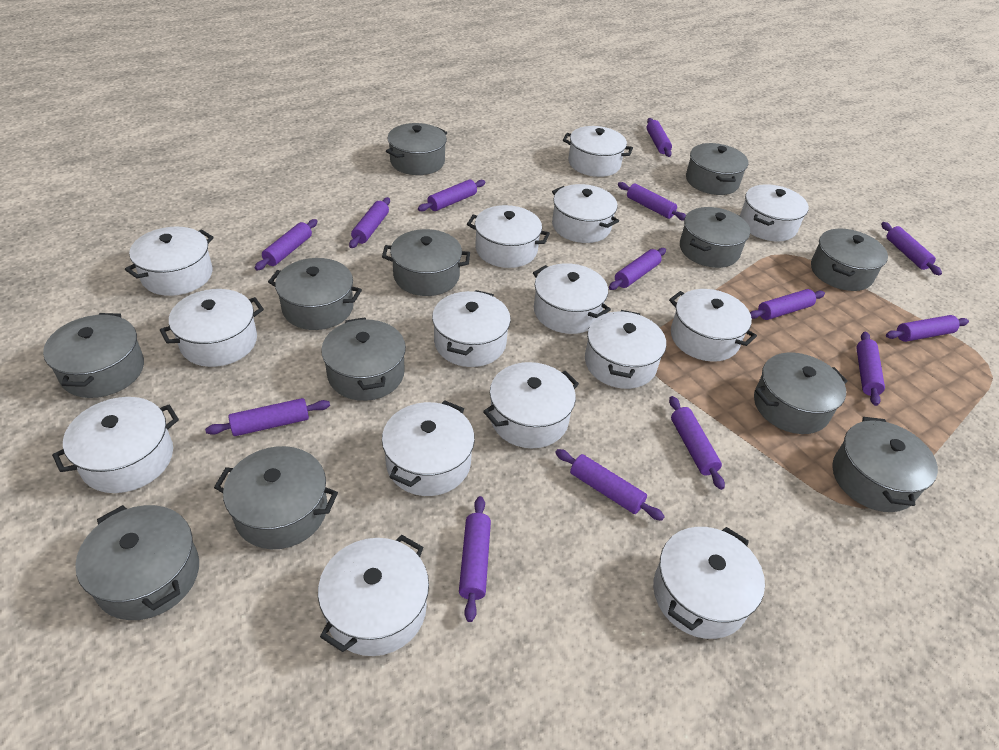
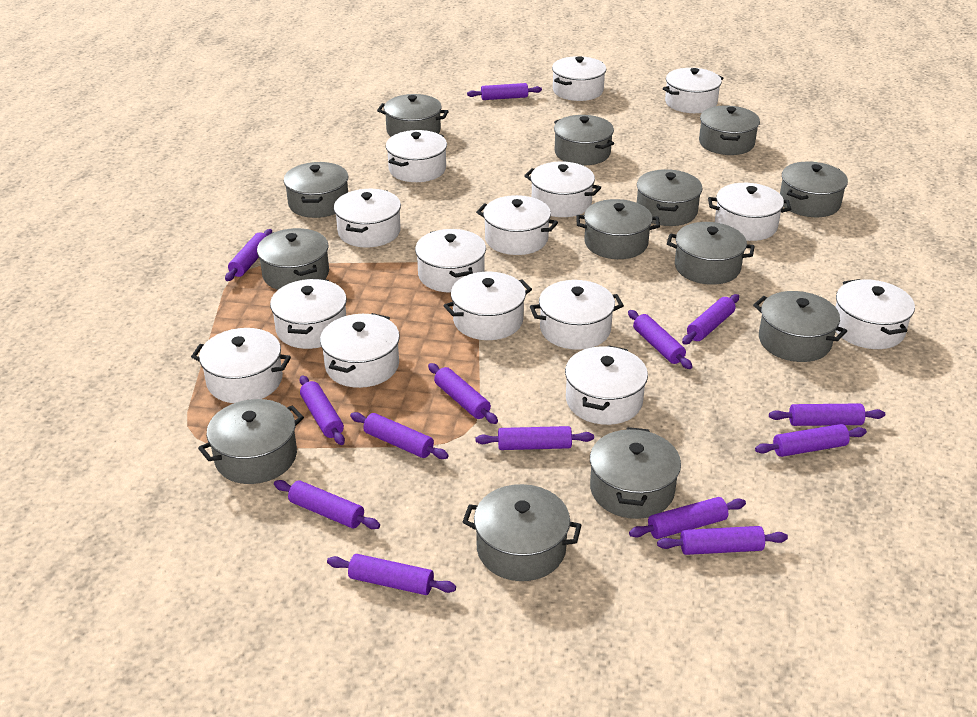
grey pot: 12 -> 13

